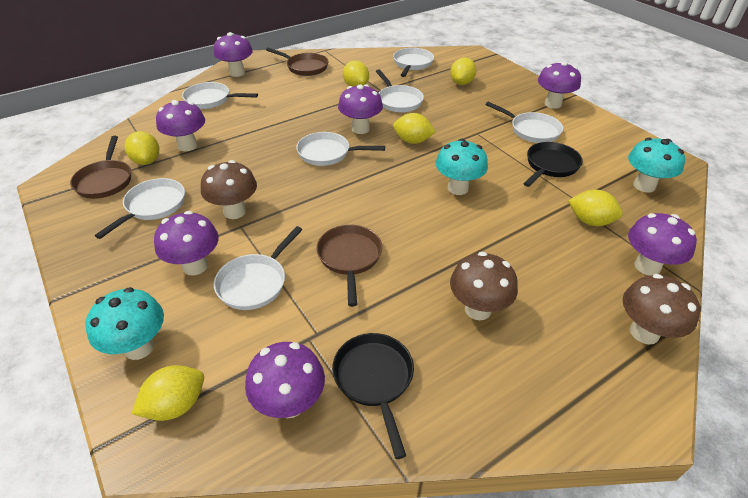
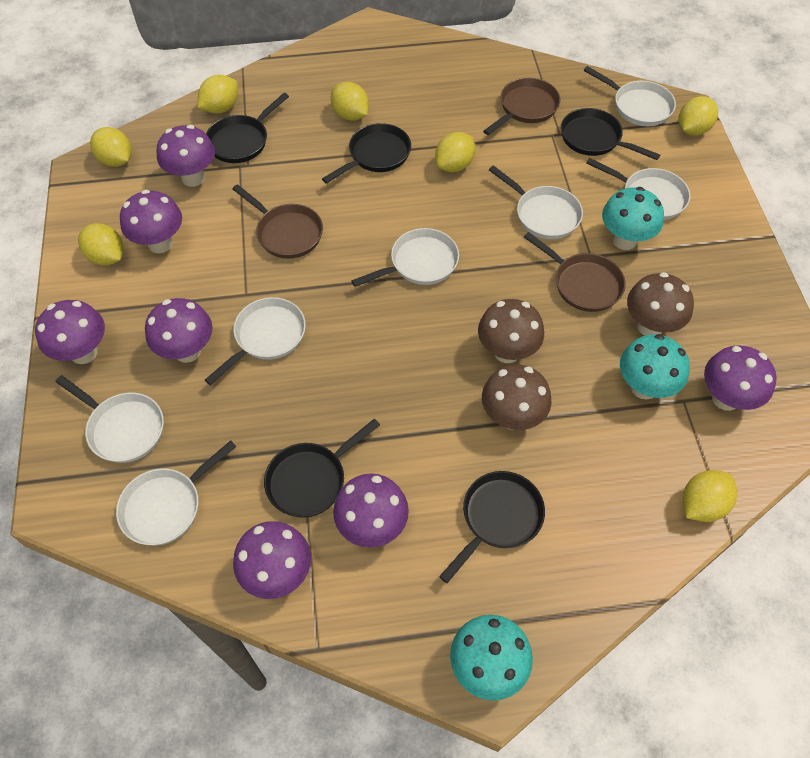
black pan: 2 -> 5
yellow lemon: 6 -> 7

